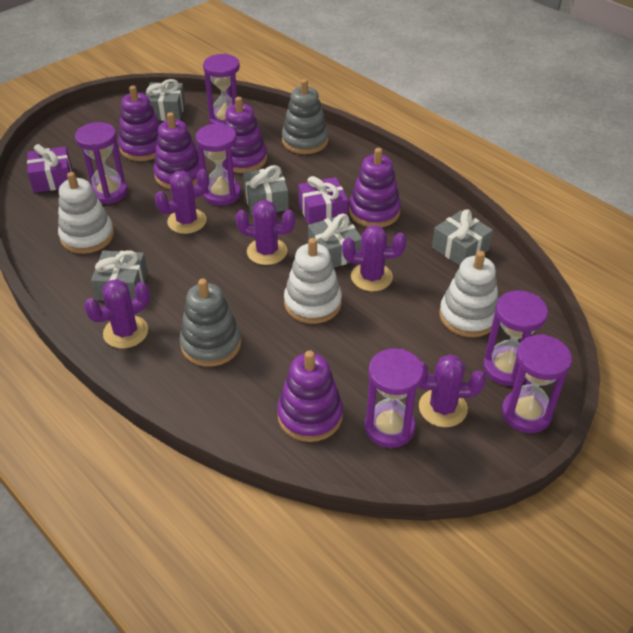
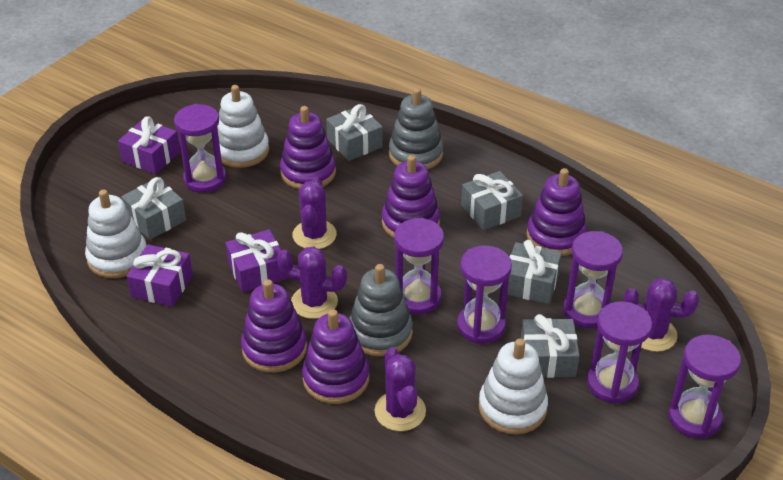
purple cactus: 5 -> 4
purple gift: 2 -> 3

